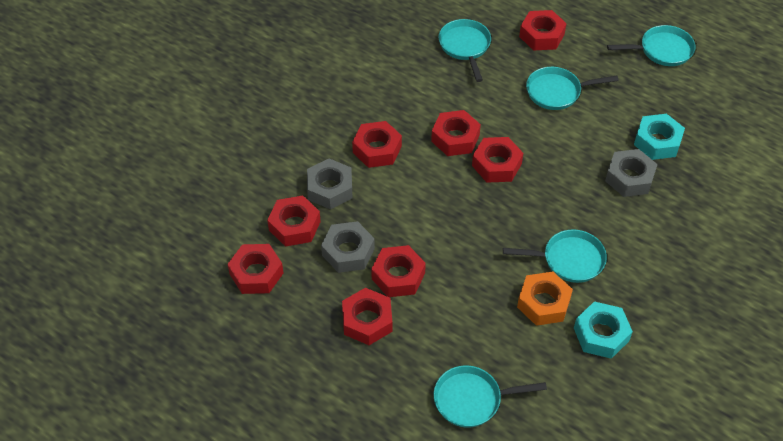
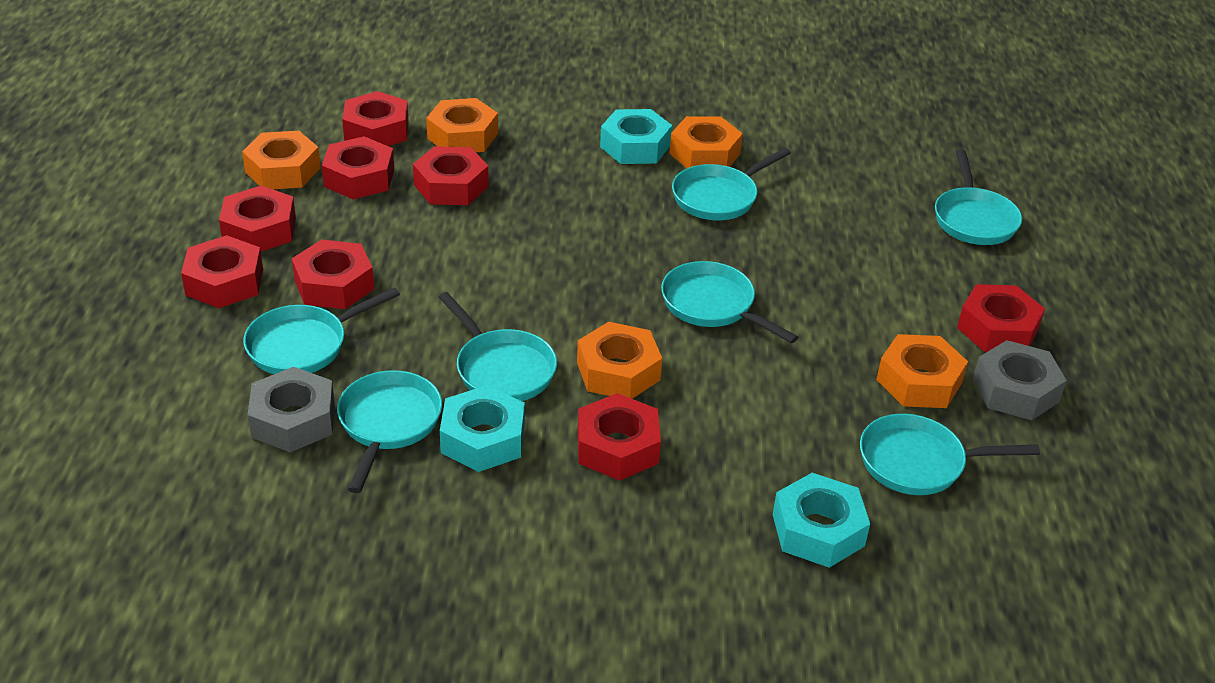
grey nut: 3 -> 2
orange nut: 1 -> 5
turquoise nut: 2 -> 3
turquoise pan: 5 -> 7

